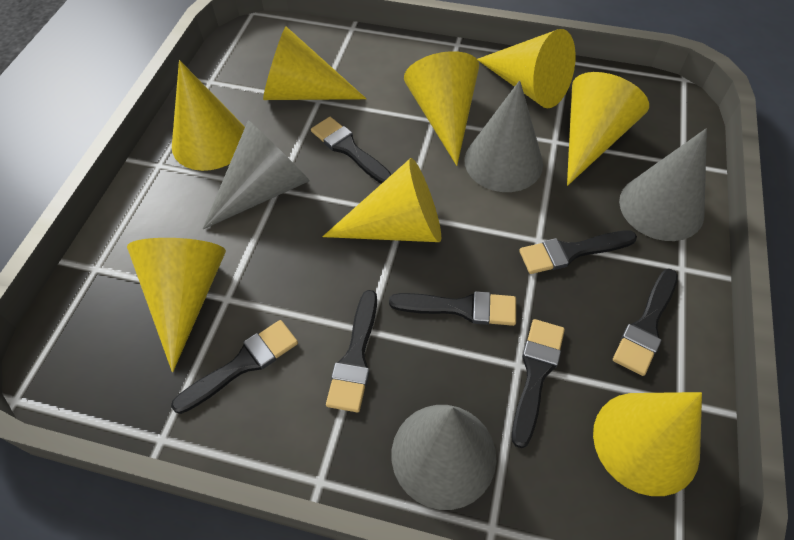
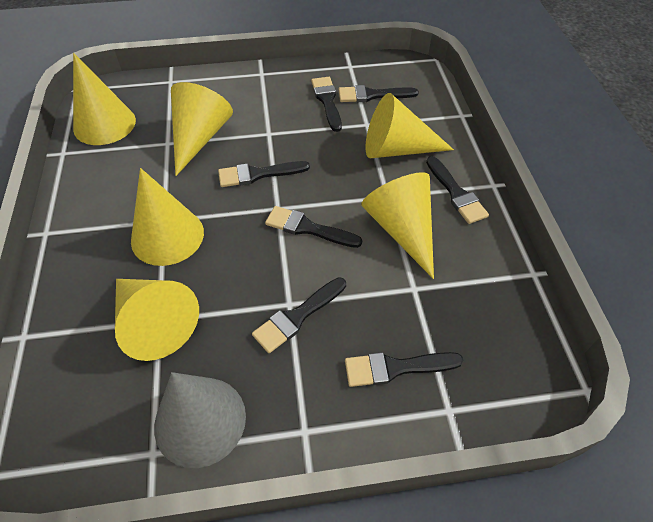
grey cone: 4 -> 1
yellow cone: 8 -> 6

